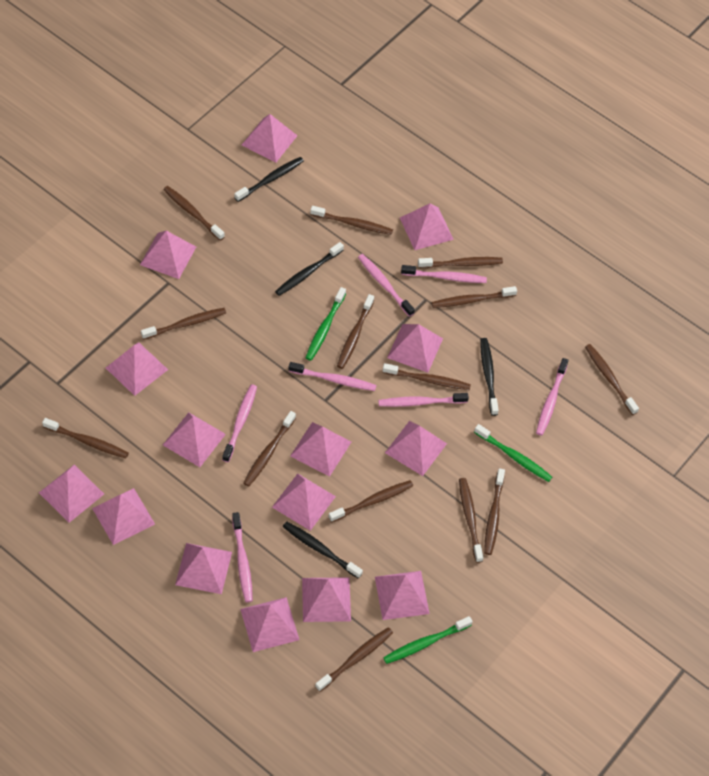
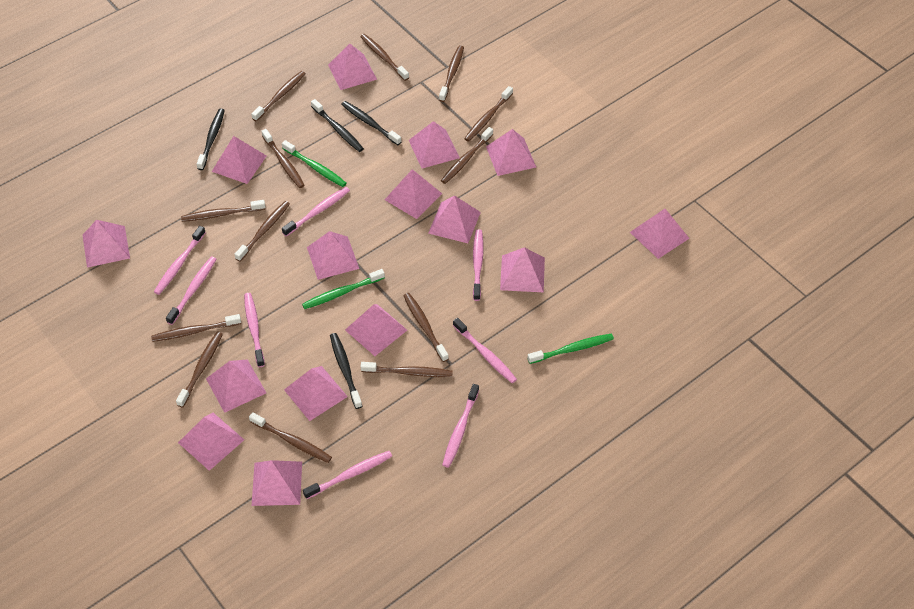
brown toothbrush: 14 -> 13
pink toothbrush: 7 -> 8

